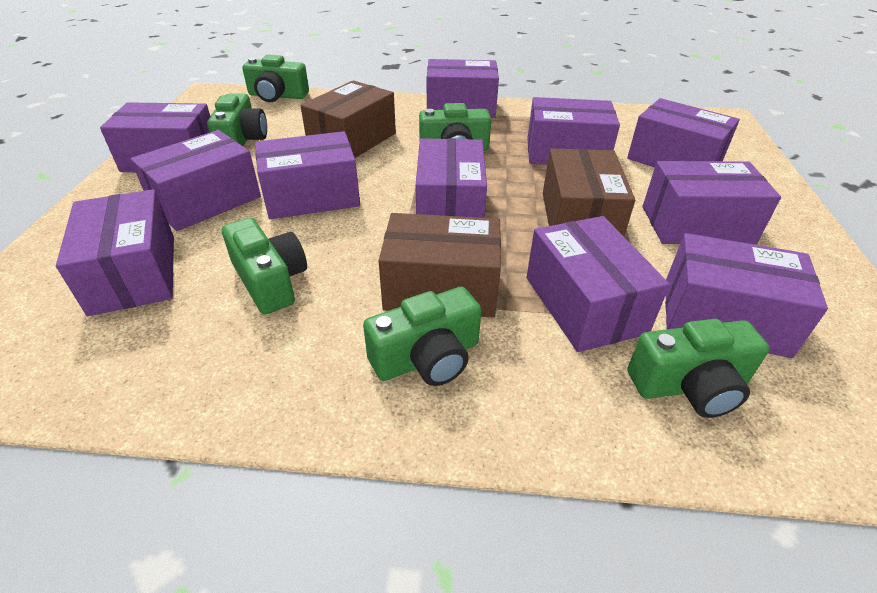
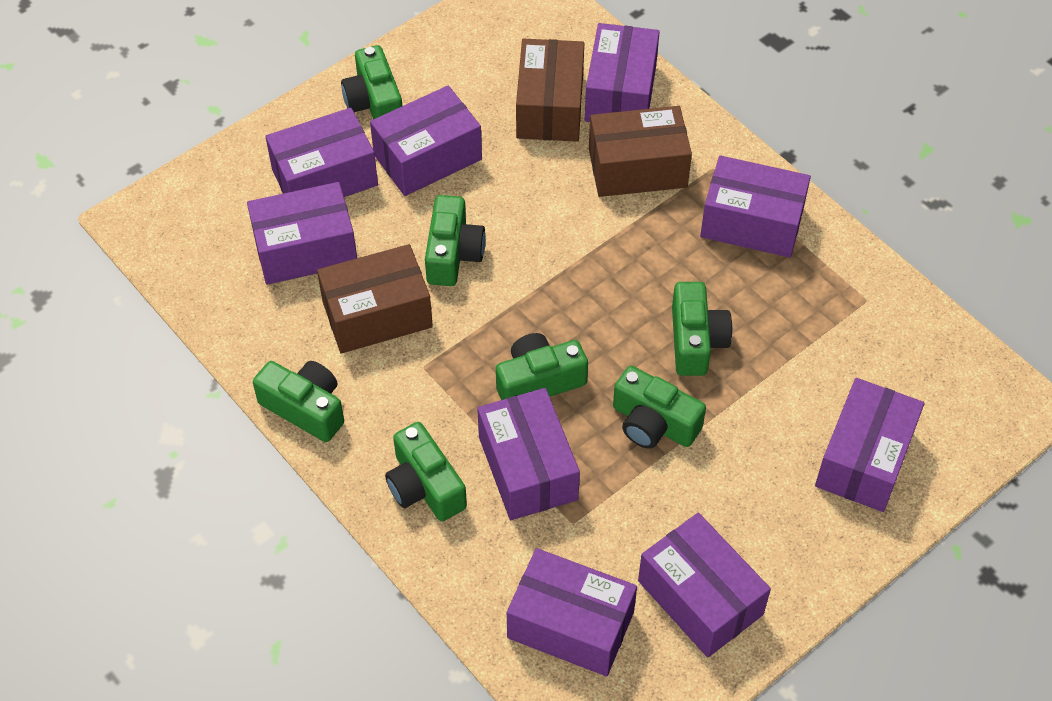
green camera: 6 -> 7
purple box: 11 -> 9

